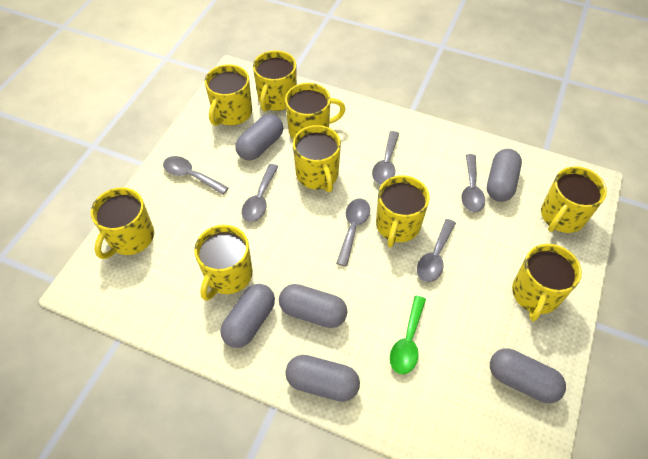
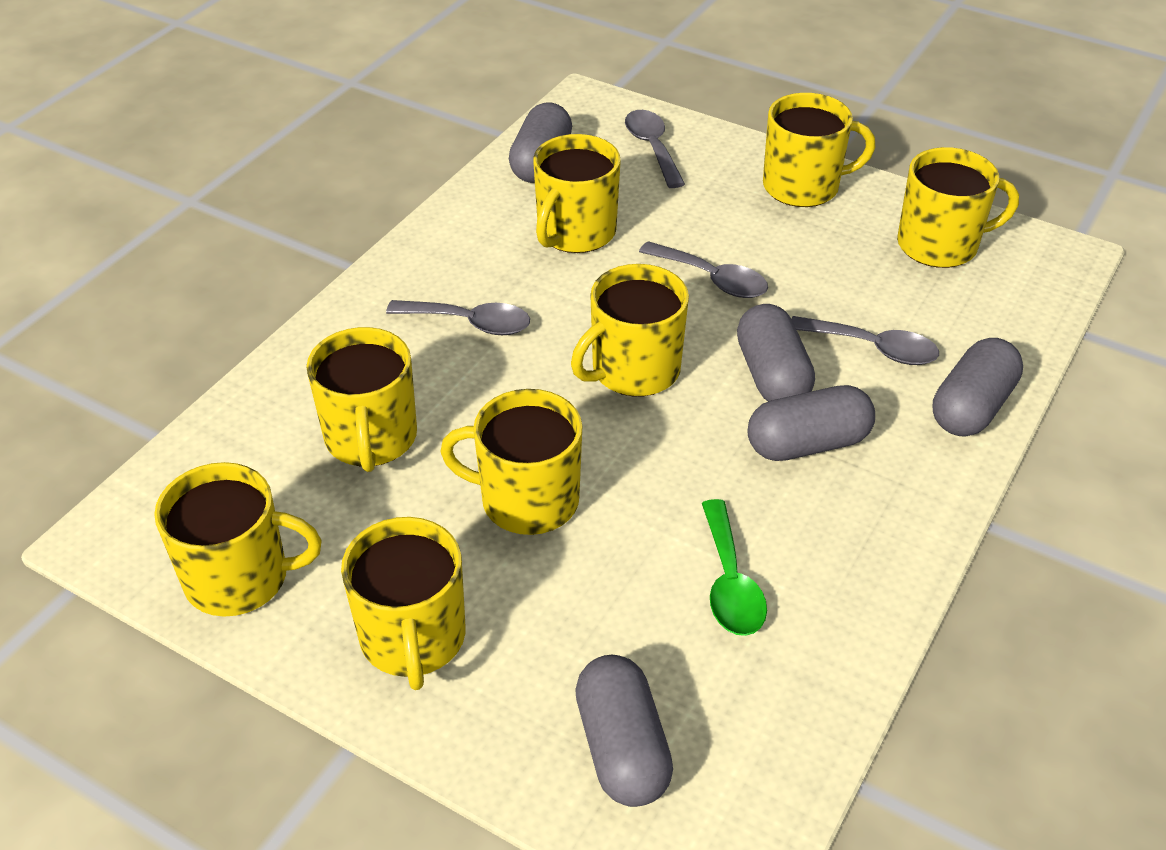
grey capsule: 6 -> 5
grey spoon: 6 -> 4
yellow mug: 9 -> 8

